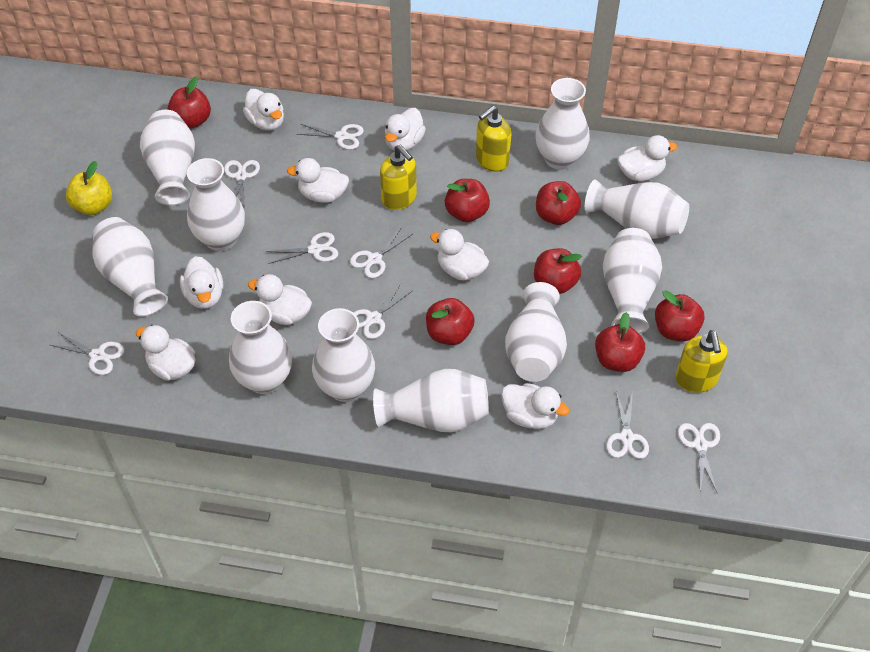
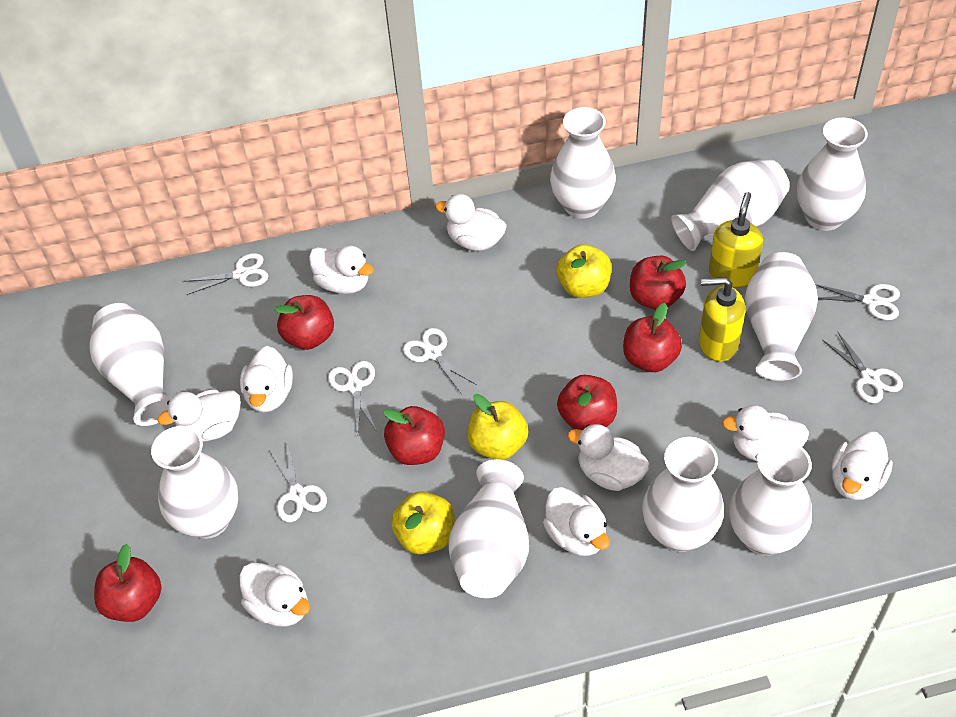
red apple: 7 -> 6
white scissors: 8 -> 6
white vase: 10 -> 9
yellow apple: 1 -> 3
yellow soap dispenser: 3 -> 2

